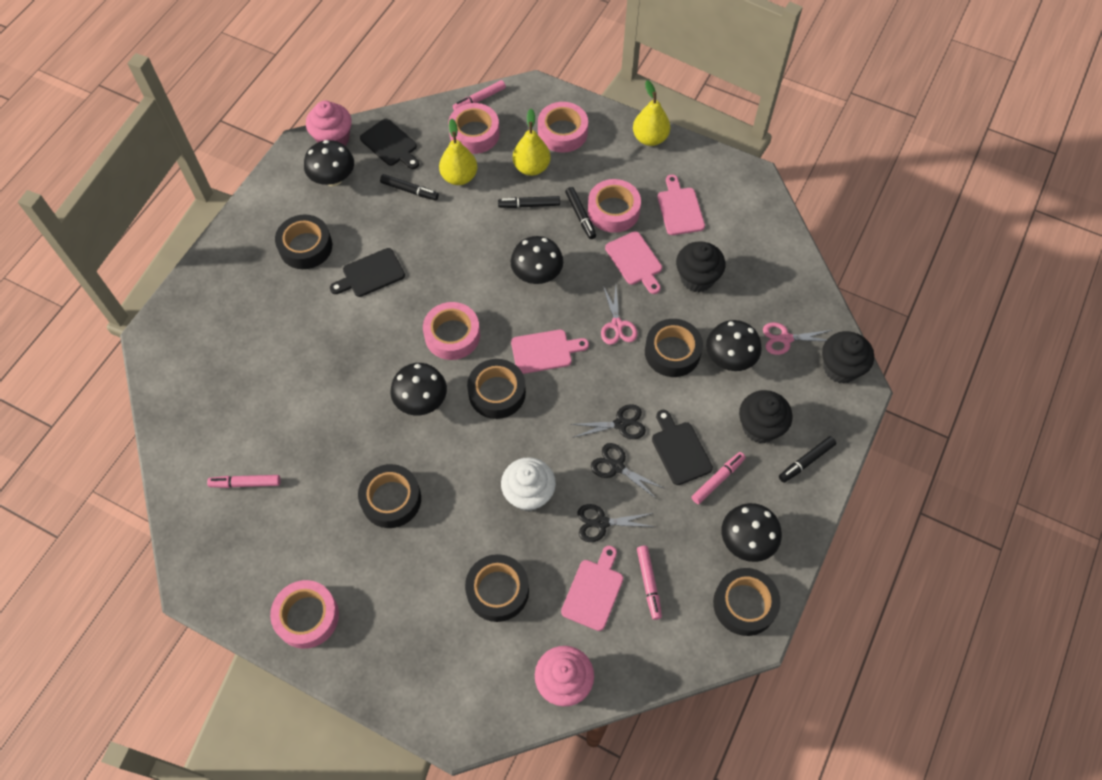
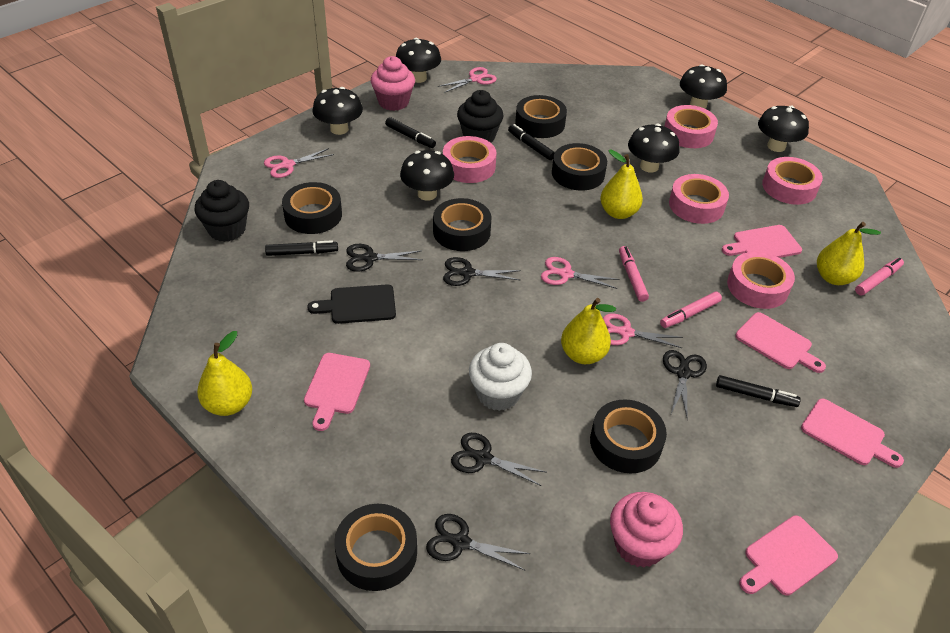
black cupcake: 3 -> 2
black cutting board: 3 -> 1
black mushroom: 5 -> 6
black scissors: 3 -> 5
pink cutting board: 4 -> 5
pink marker: 4 -> 3
pink scissors: 2 -> 4
yellow pear: 3 -> 4

